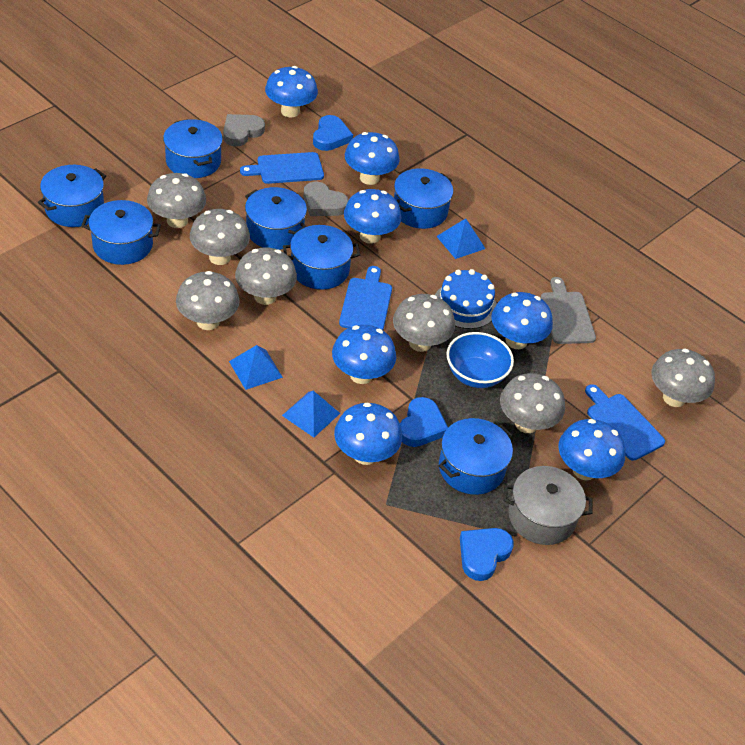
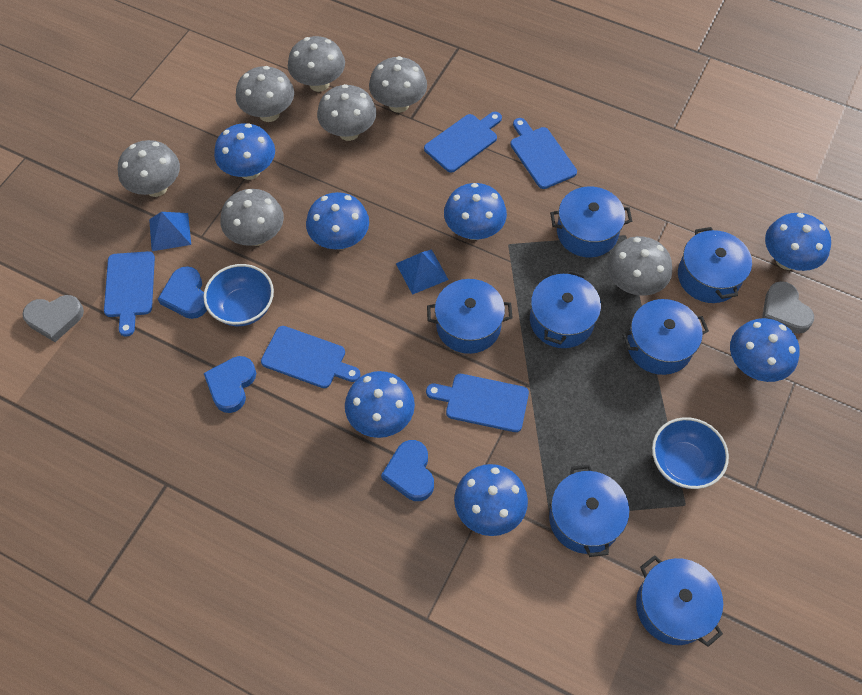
blue bowl: 1 -> 2
blue cake: 1 -> 0
blue cutting board: 3 -> 5
blue pyramid: 3 -> 2
grey cutting board: 1 -> 0
grey pot: 1 -> 0

